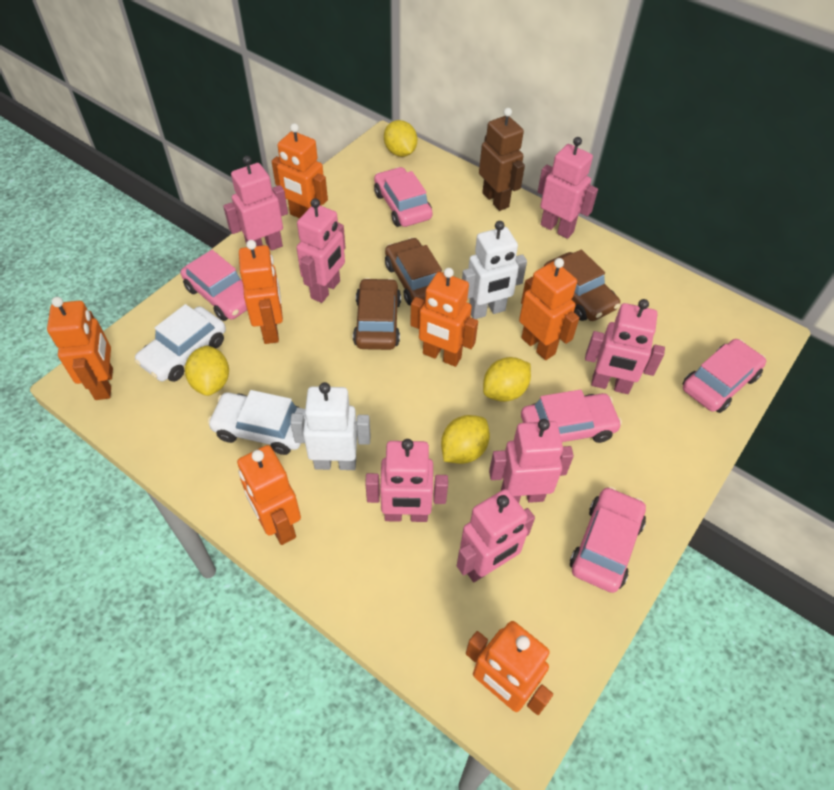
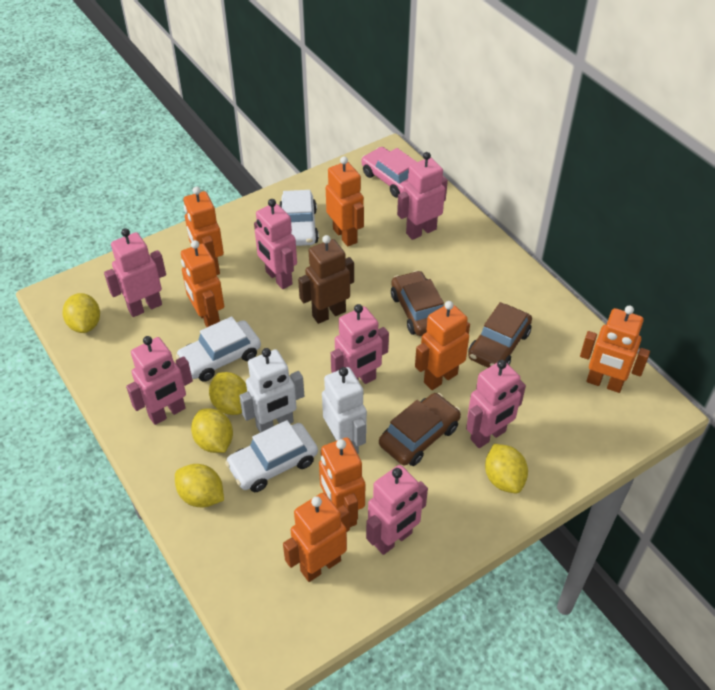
pink car: 5 -> 1
white car: 2 -> 3
yellow lemon: 4 -> 5

